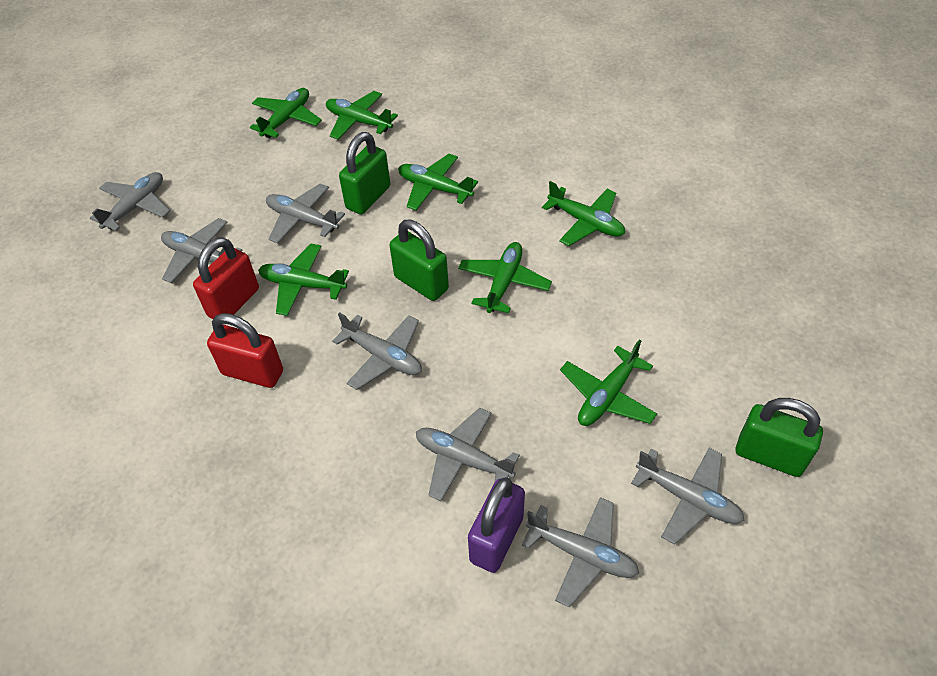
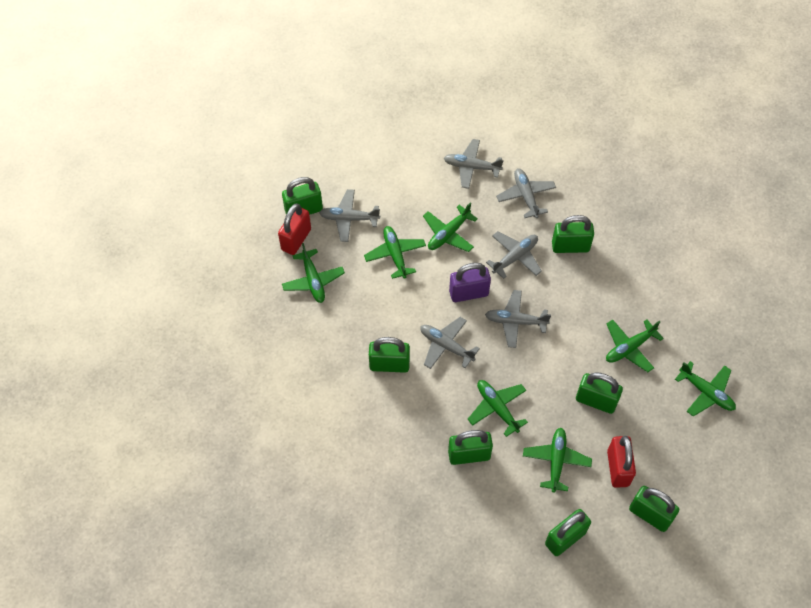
green padlock: 3 -> 7
grey plane: 7 -> 6

